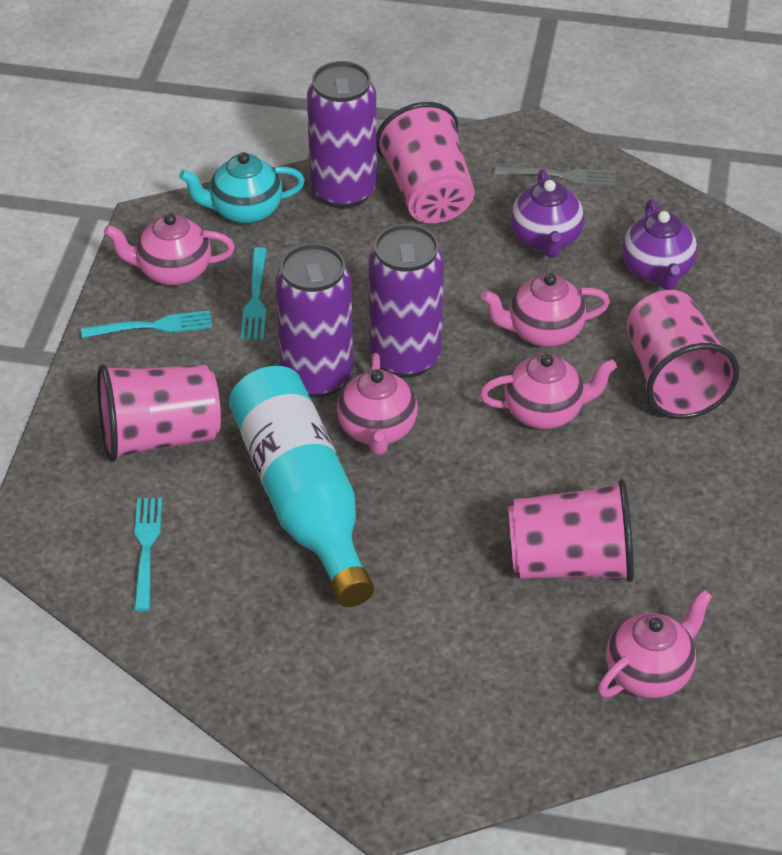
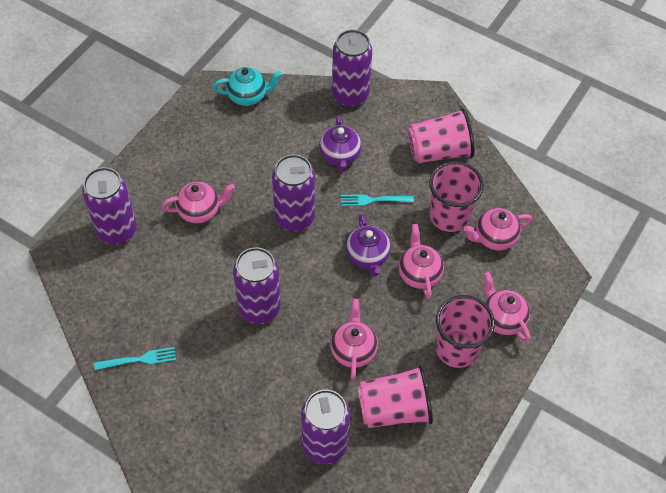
grey fork: 1 -> 0
purple can: 3 -> 5
turquoise bottle: 1 -> 0
turquoise fork: 3 -> 2

